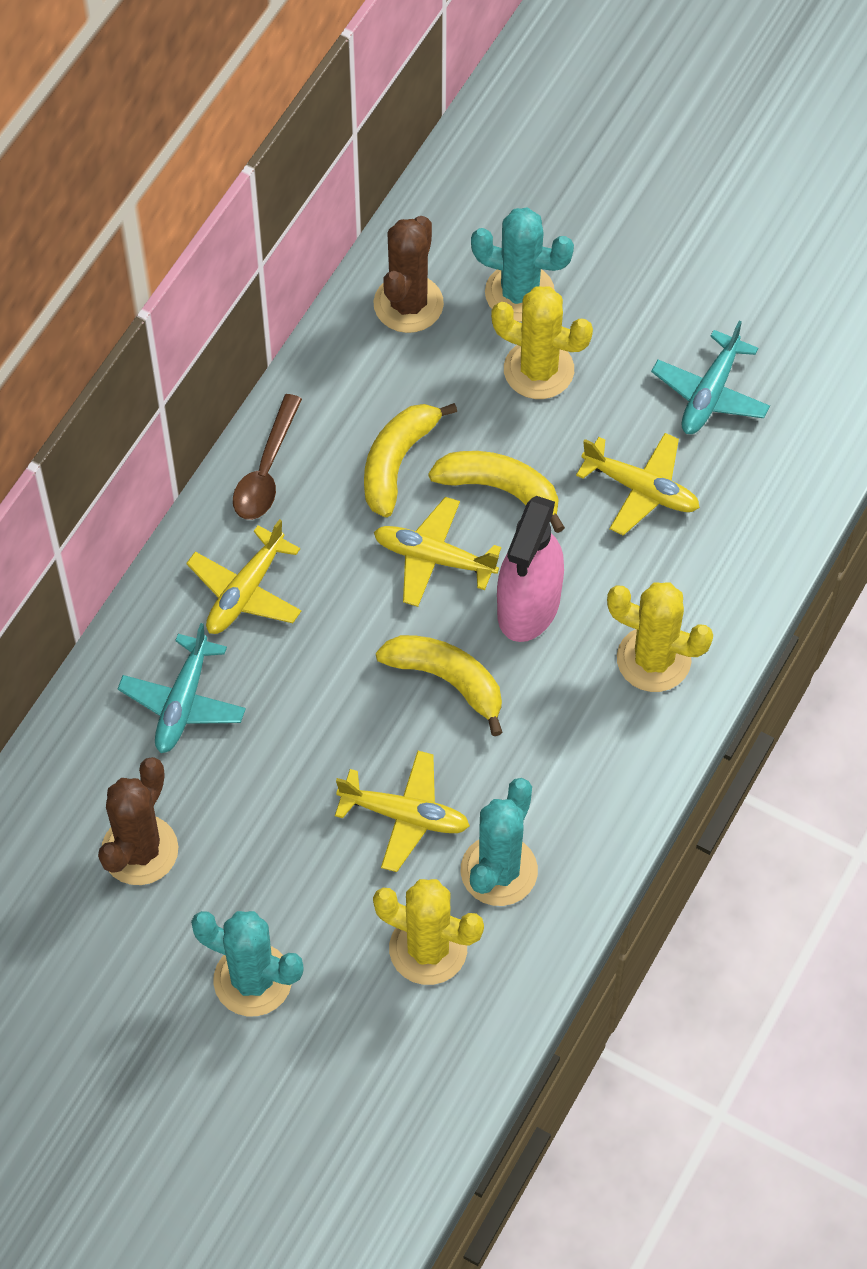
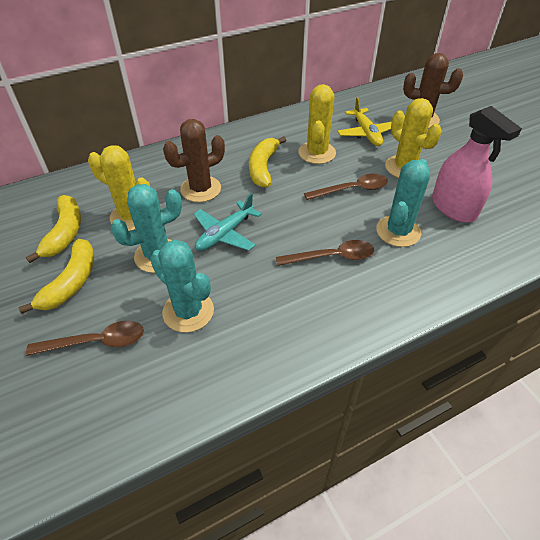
brown spoon: 1 -> 3
turquoise plane: 2 -> 1
yellow plane: 4 -> 1

